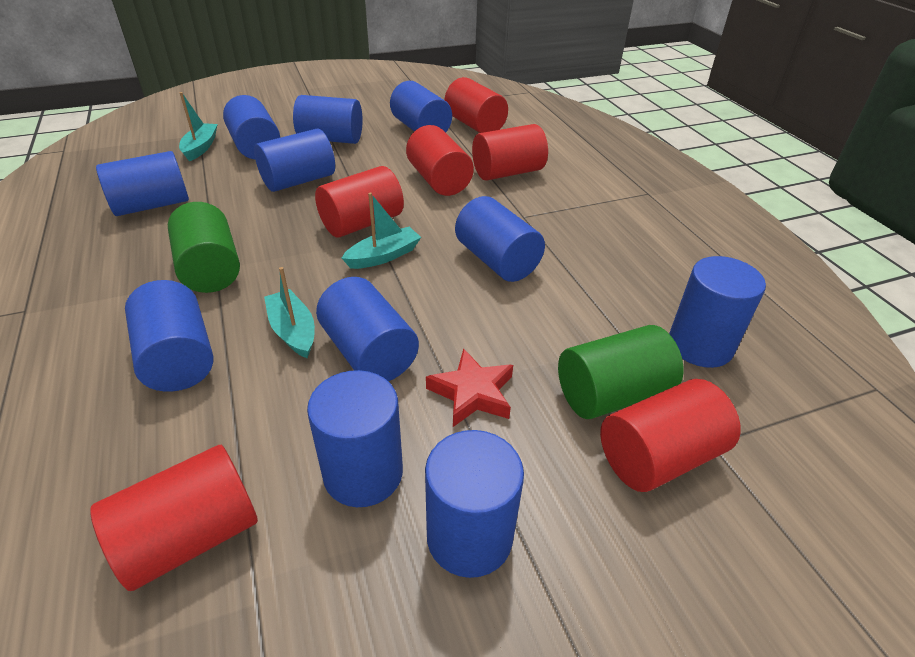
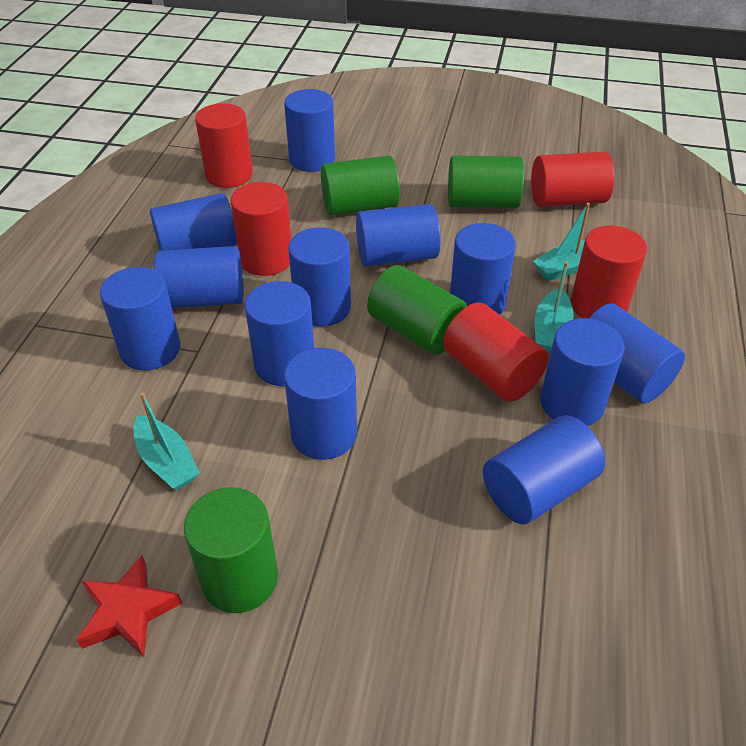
blue cylinder: 11 -> 12
green cylinder: 2 -> 4
red cylinder: 6 -> 5

